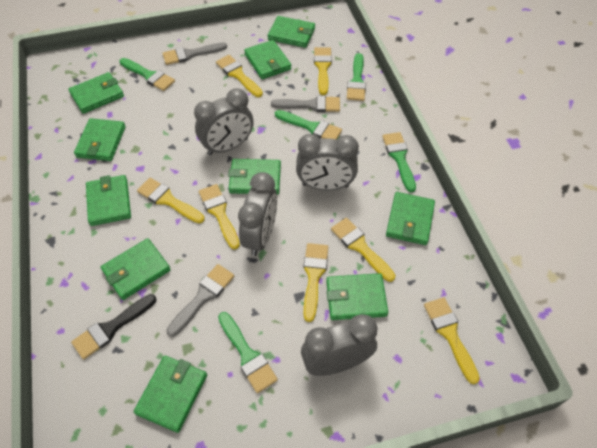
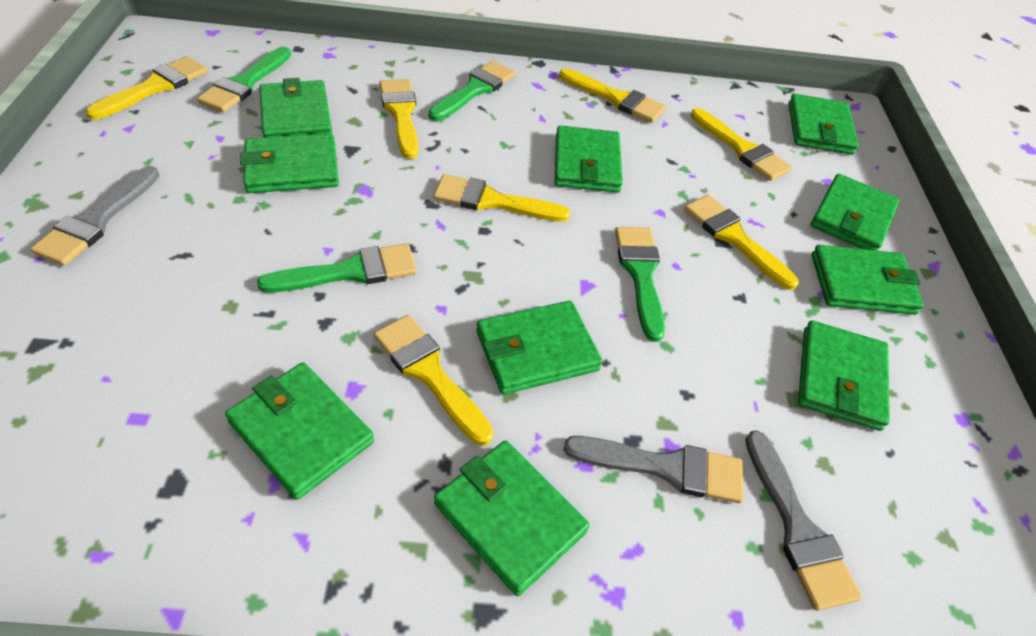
black brush: 1 -> 0
green brush: 5 -> 4
grey clock: 4 -> 0

